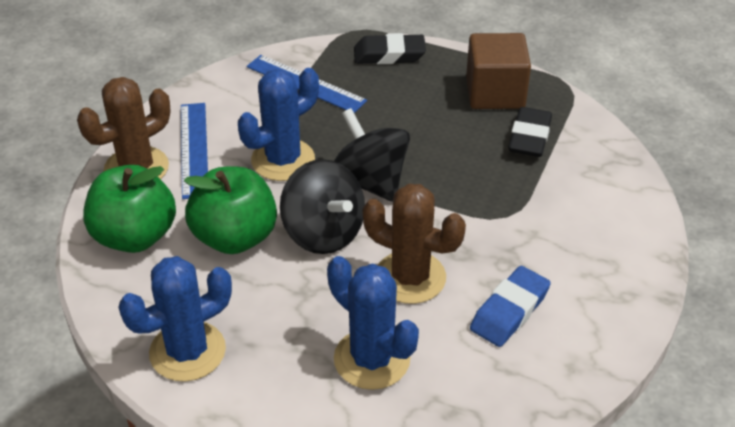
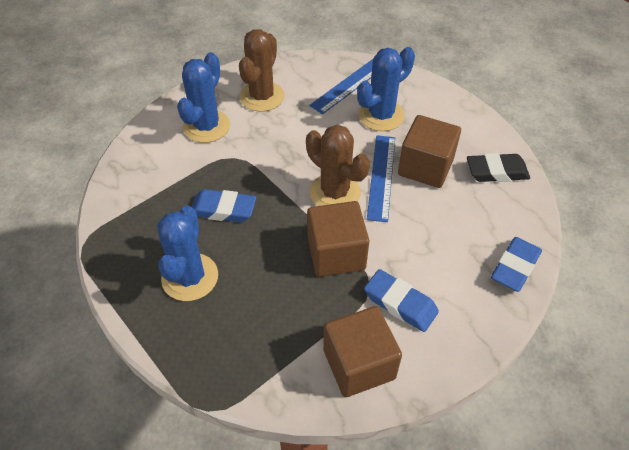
black eraser: 2 -> 1
black spinning top: 2 -> 0
blue eraser: 1 -> 3
brown cube: 1 -> 3
green apple: 2 -> 0

